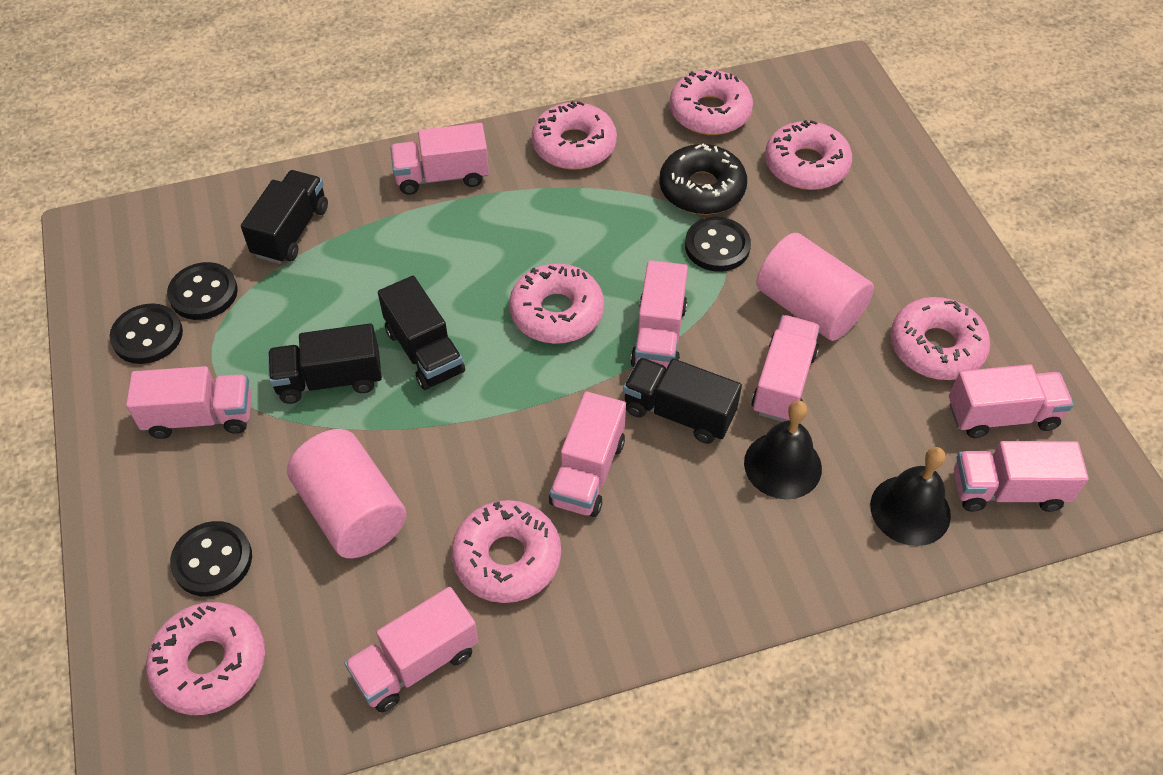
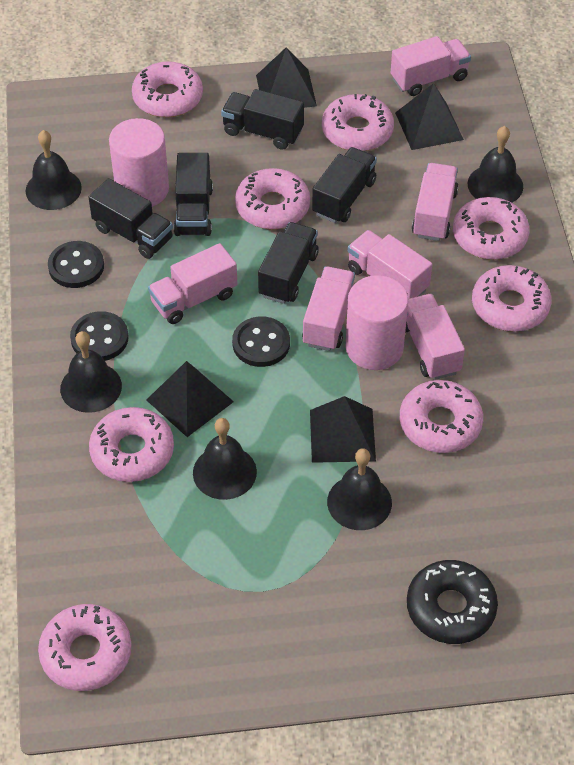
black bell: 2 -> 5
black button: 4 -> 3
black pyramid: 0 -> 4
black truck: 4 -> 5
pink donut: 7 -> 8
pink truck: 8 -> 6

